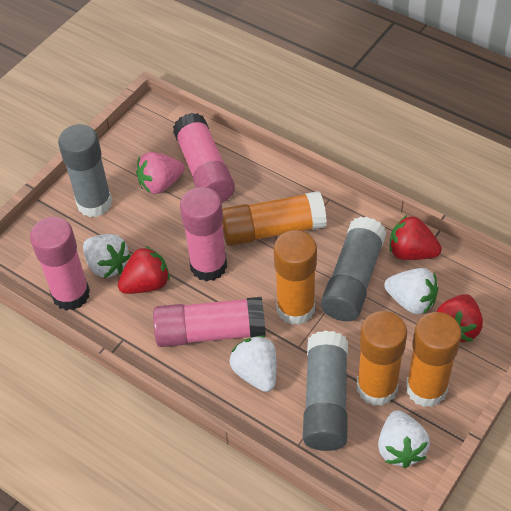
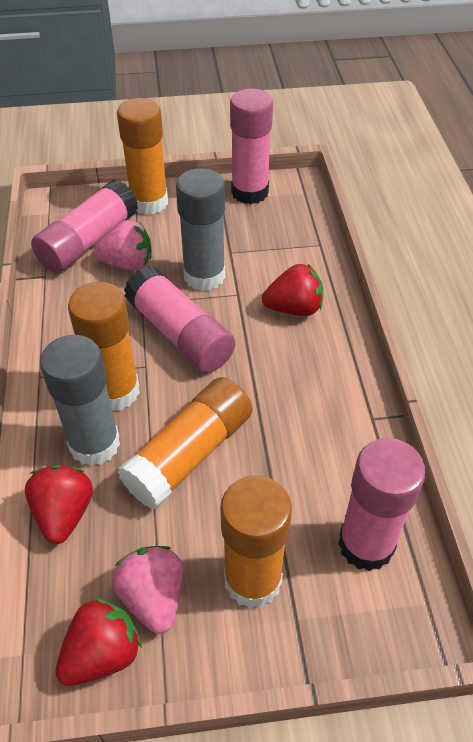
grey glue stick: 3 -> 2
pink strawberry: 1 -> 2
white strawberry: 4 -> 0

